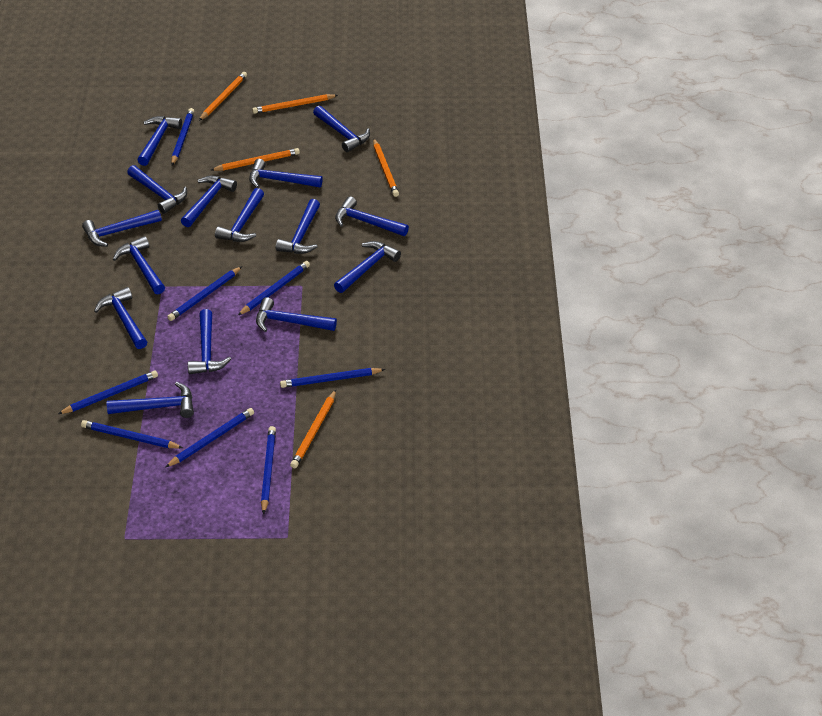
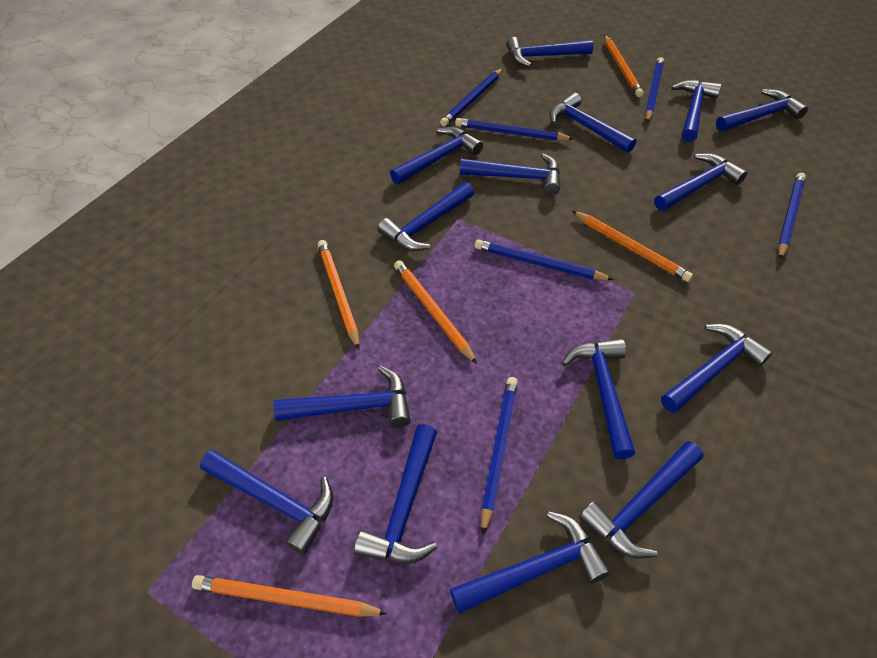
blue pencil: 8 -> 6

